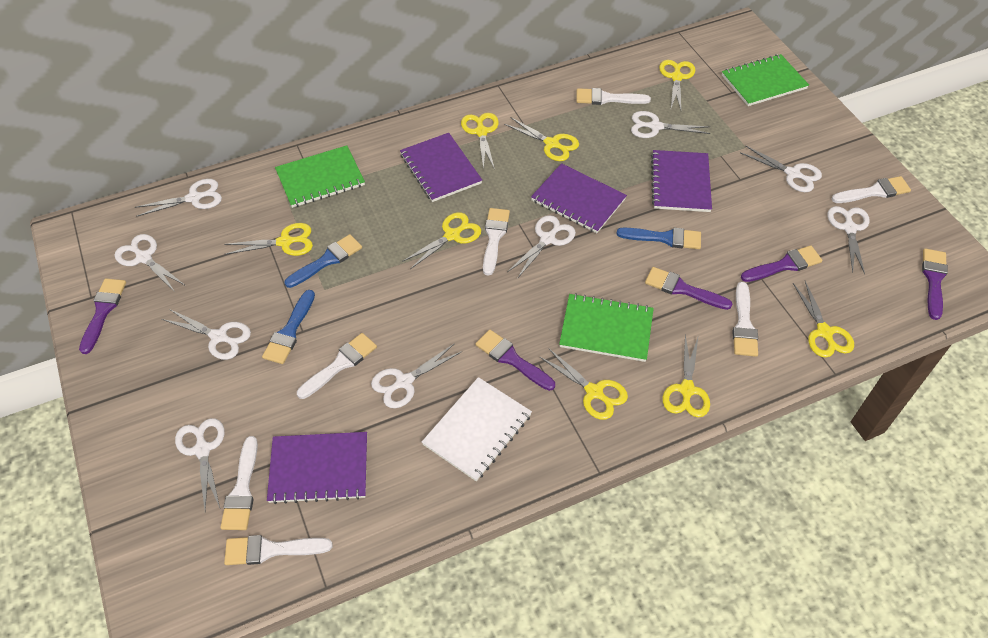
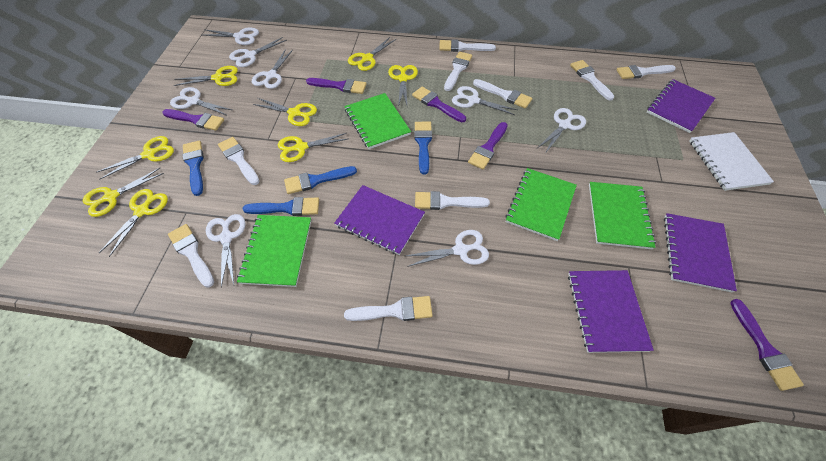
blue brush: 3 -> 4
green notebook: 3 -> 4
white brush: 7 -> 9
white scissors: 9 -> 8

